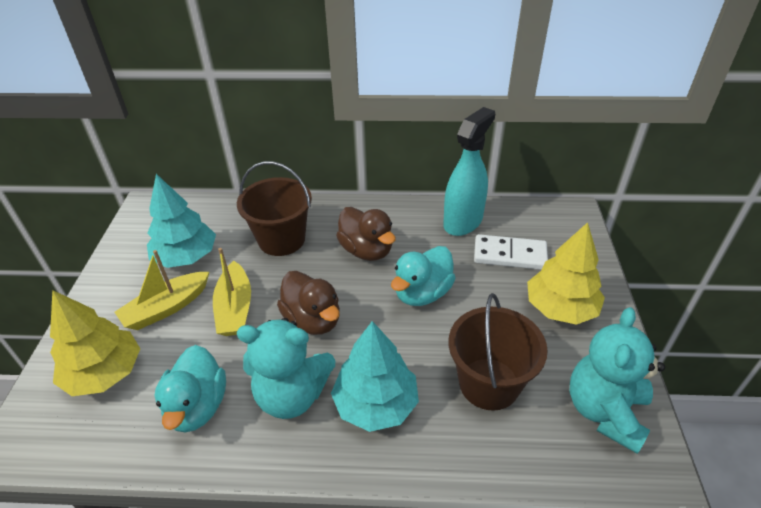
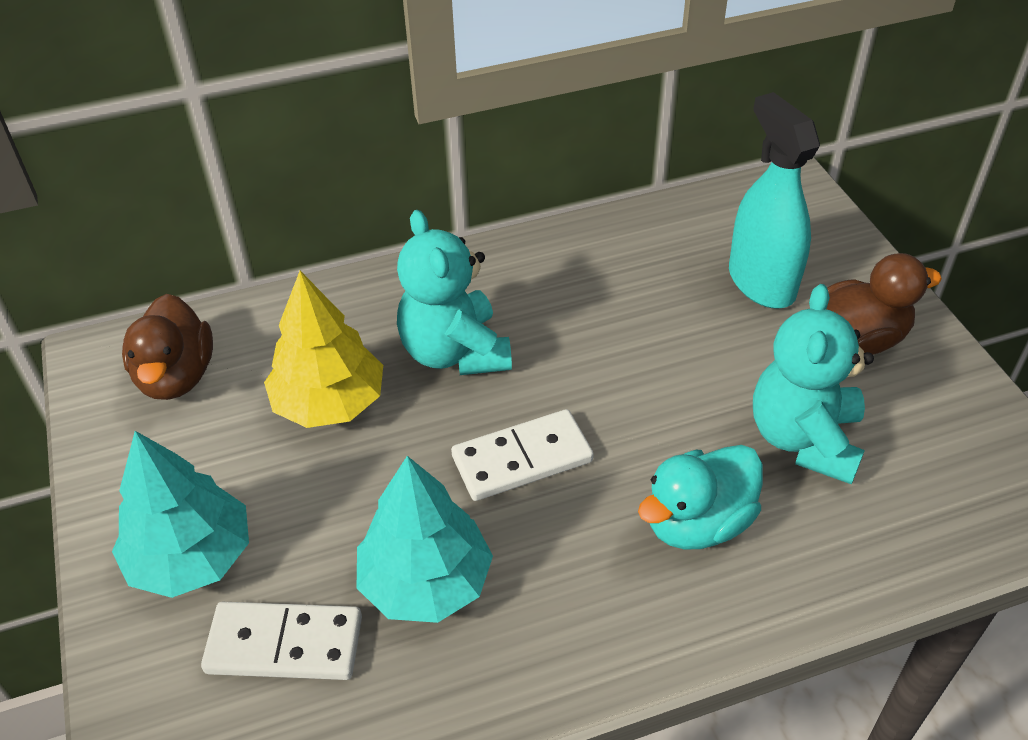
brown bucket: 2 -> 0
turquoise duck: 2 -> 1
white domino: 1 -> 2
yellow boat: 2 -> 0
yellow tree: 2 -> 1

